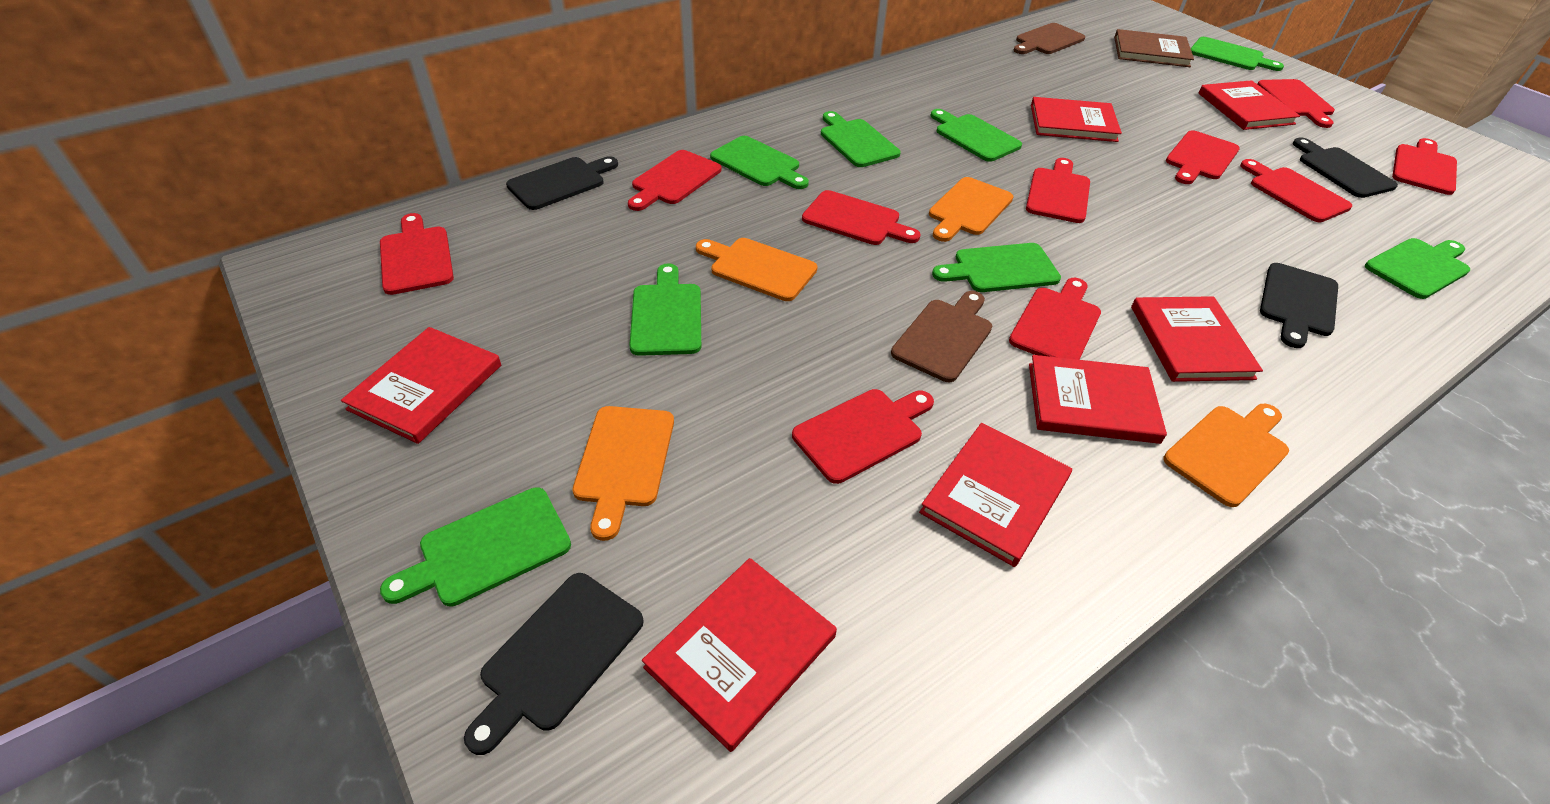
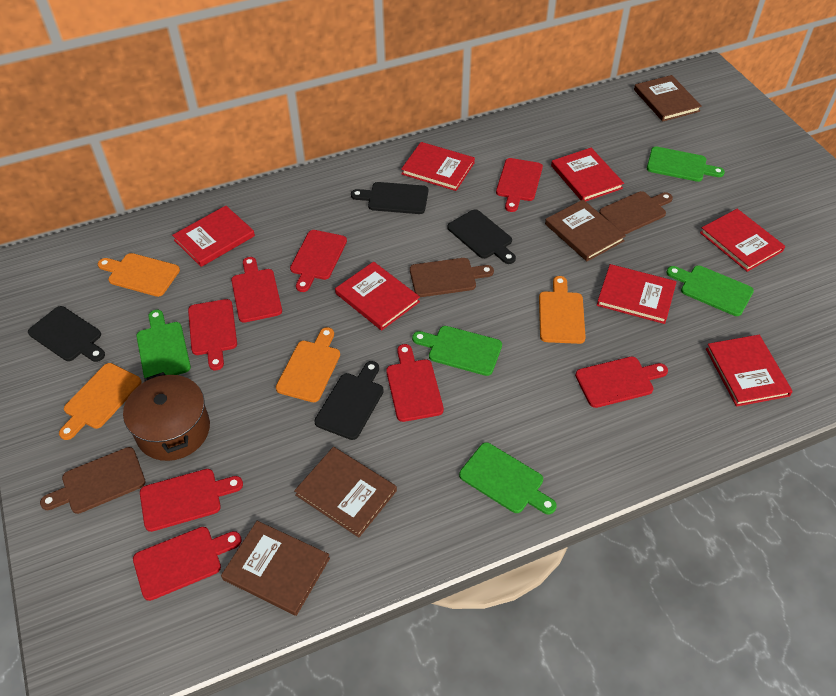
brown book: 1 -> 4
brown cutting board: 2 -> 3
brown pot: 0 -> 1
green cutting board: 8 -> 5
red cutting board: 10 -> 8

